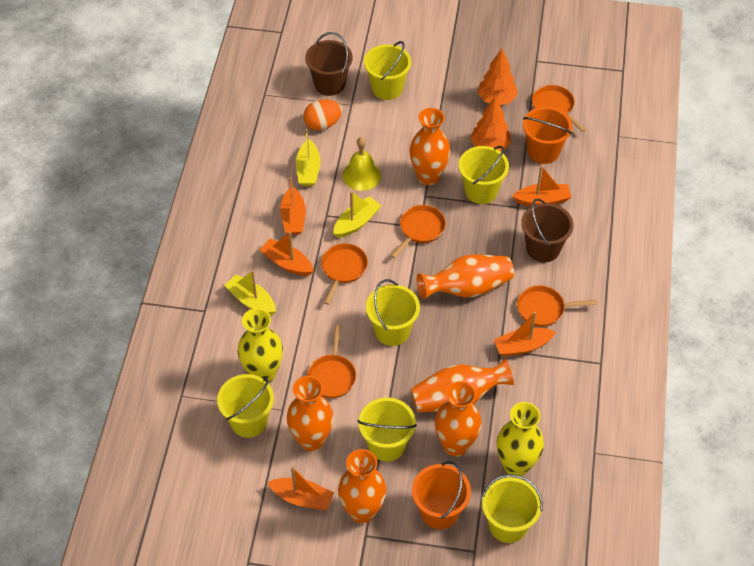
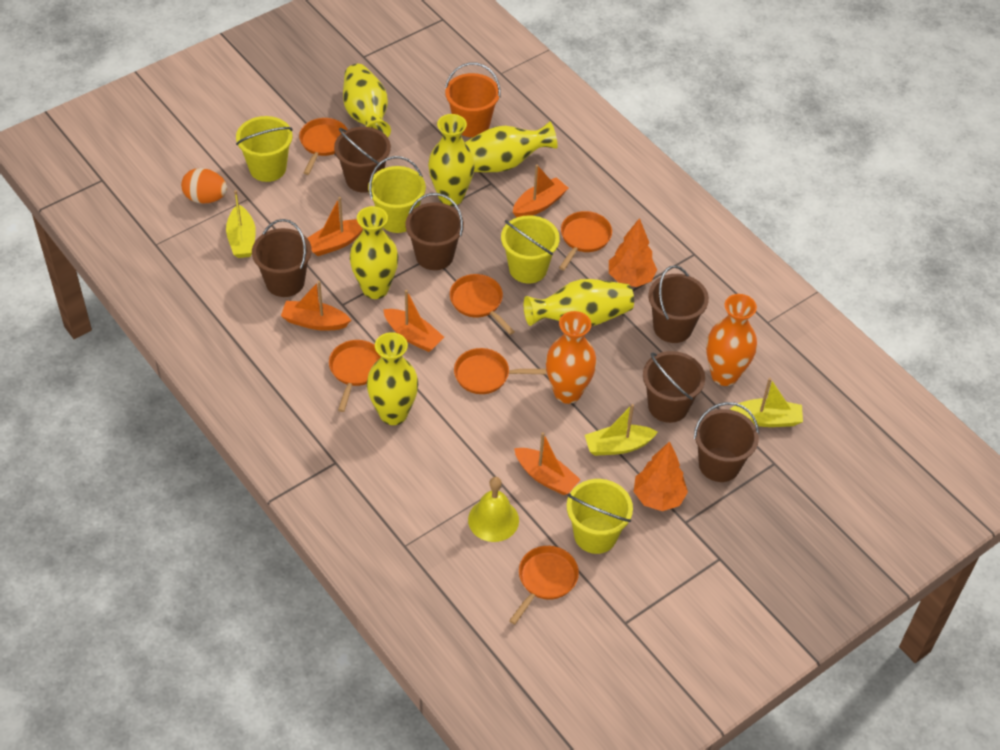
brown bucket: 2 -> 6
orange bucket: 2 -> 1
orange pan: 5 -> 6
orange vase: 6 -> 2
yellow bucket: 6 -> 4
yellow vase: 2 -> 6

